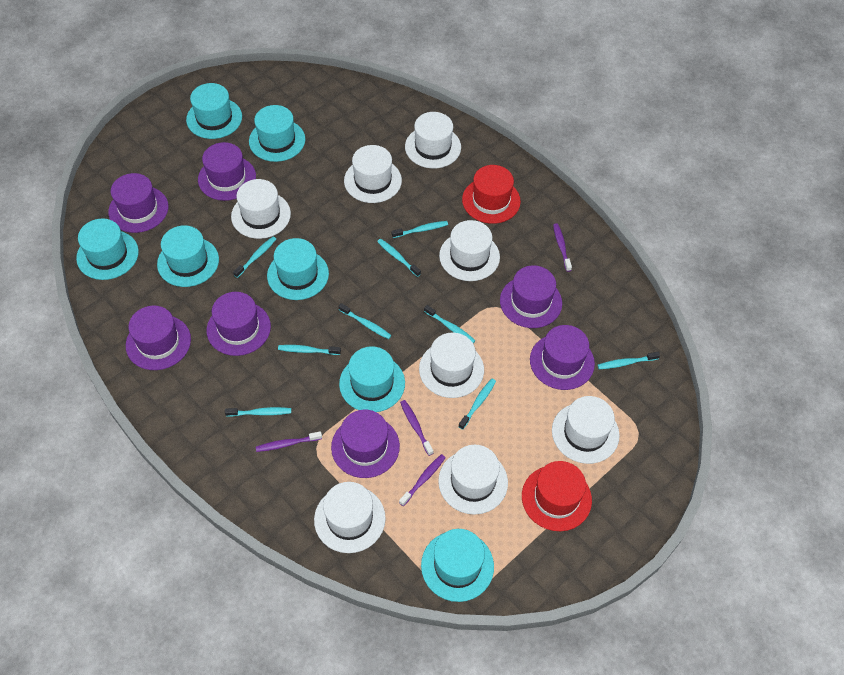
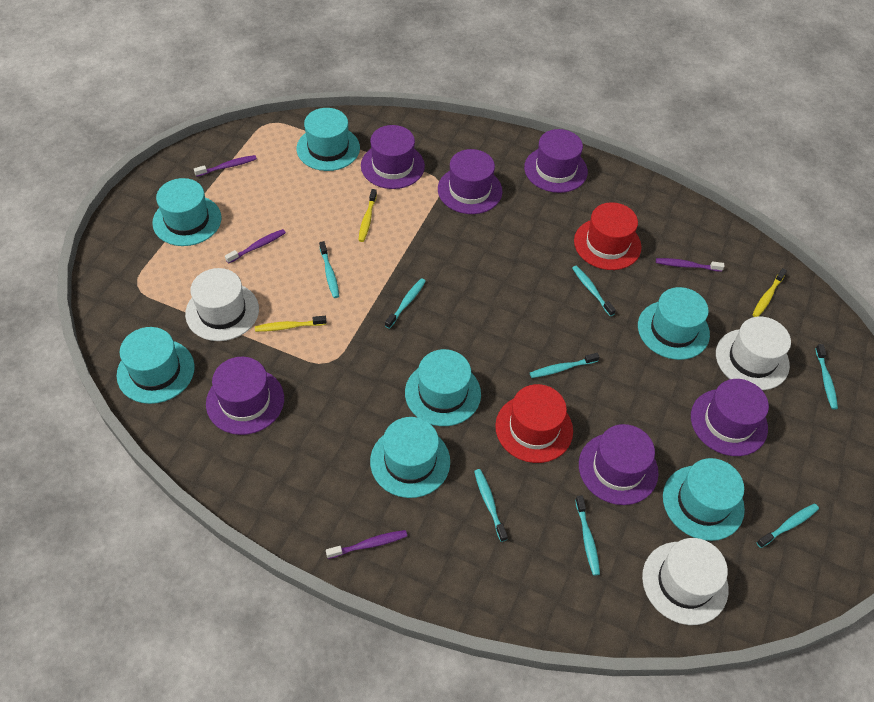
purple hat: 7 -> 6
turquoise toothbrush: 9 -> 8
white hat: 8 -> 3
yellow toothbrush: 0 -> 3

